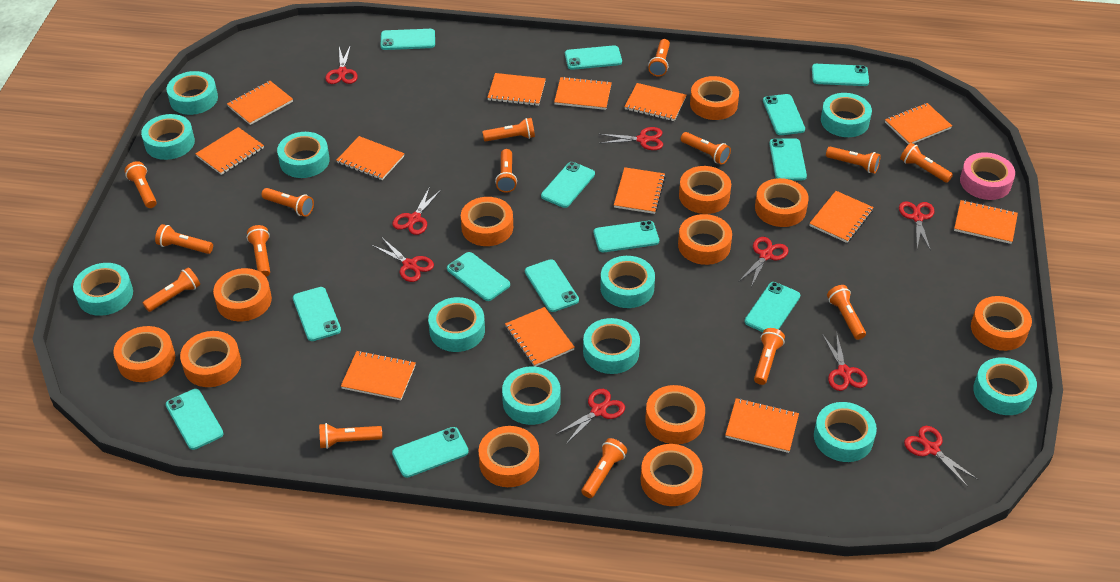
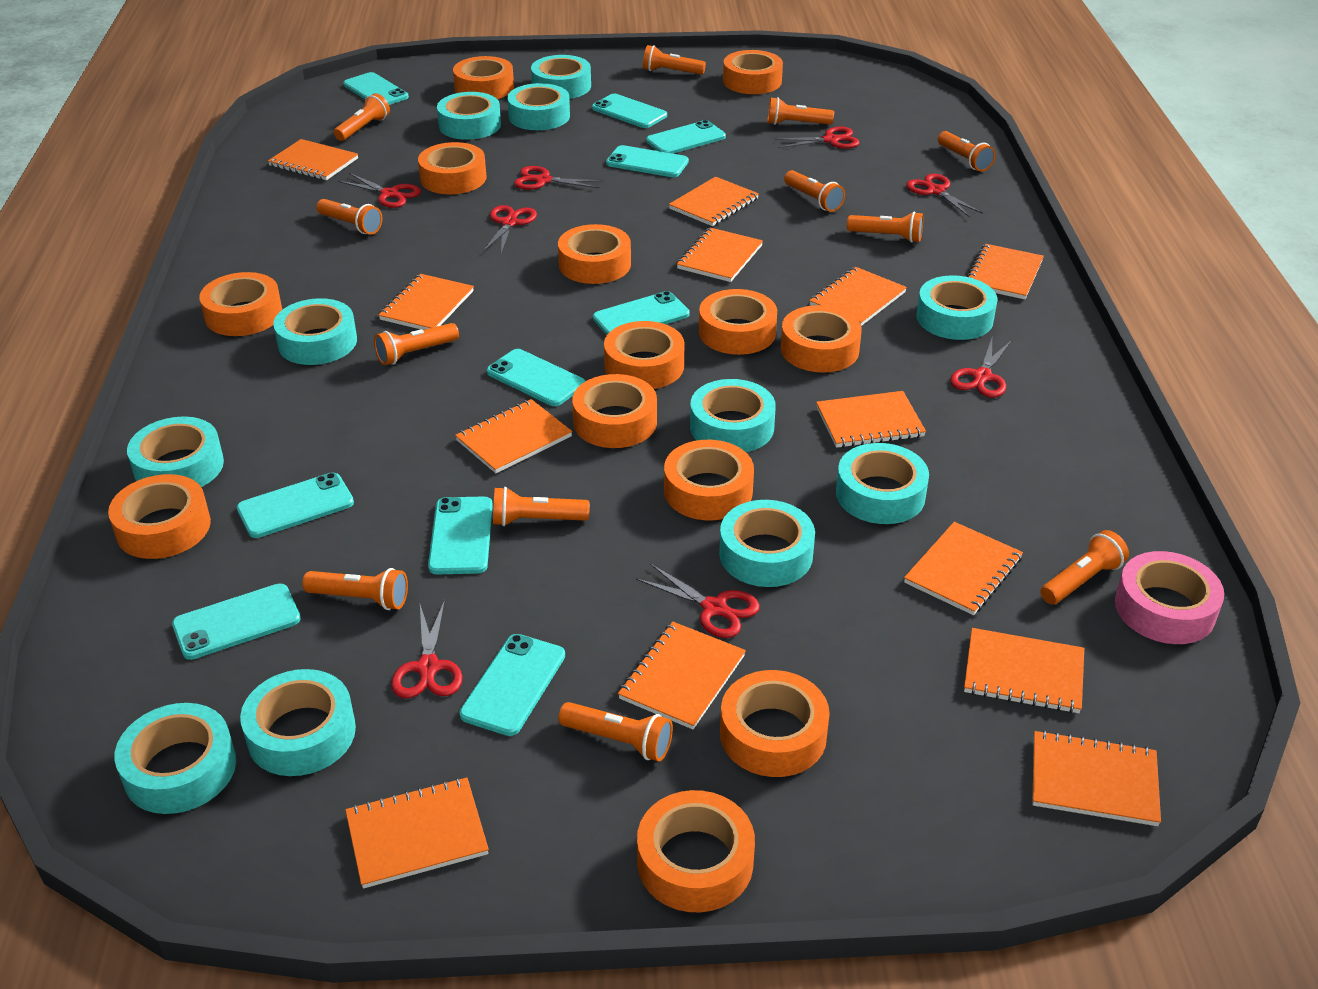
orange flashlight: 15 -> 12
orange tape: 12 -> 13
red scissors: 9 -> 8
turquoise phone: 13 -> 10

